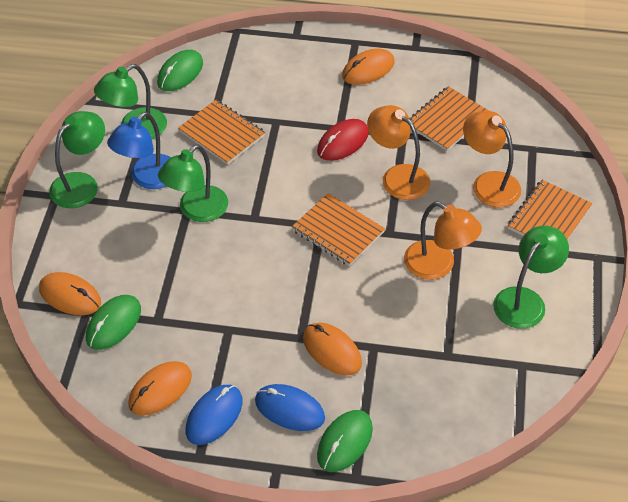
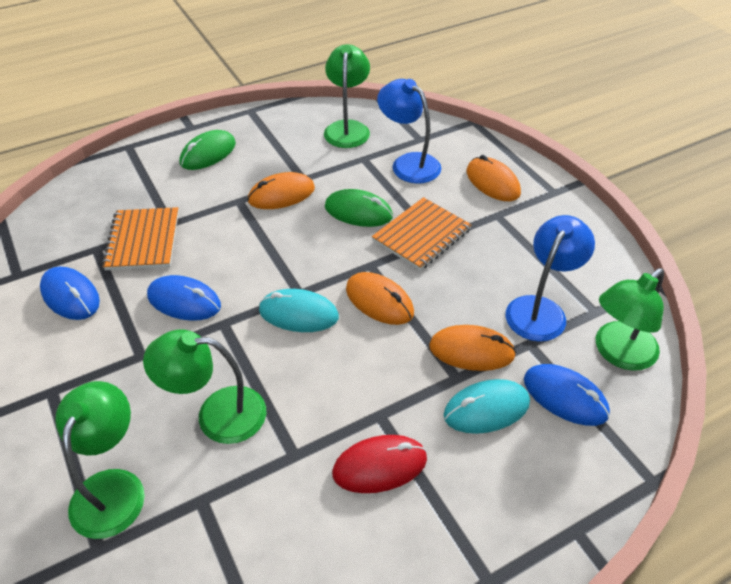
blue lamp: 1 -> 2
blue mouse: 2 -> 3
green mouse: 3 -> 2
orange lamp: 3 -> 0
orange notebook: 4 -> 2
turquoise mouse: 0 -> 2

